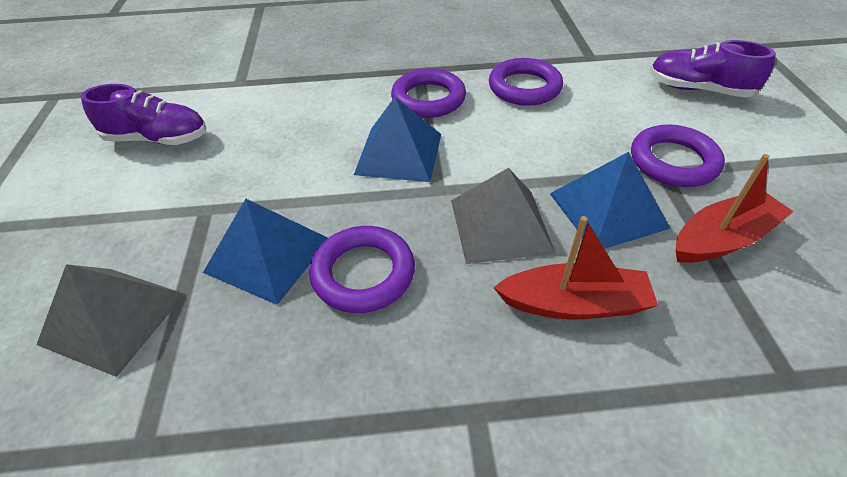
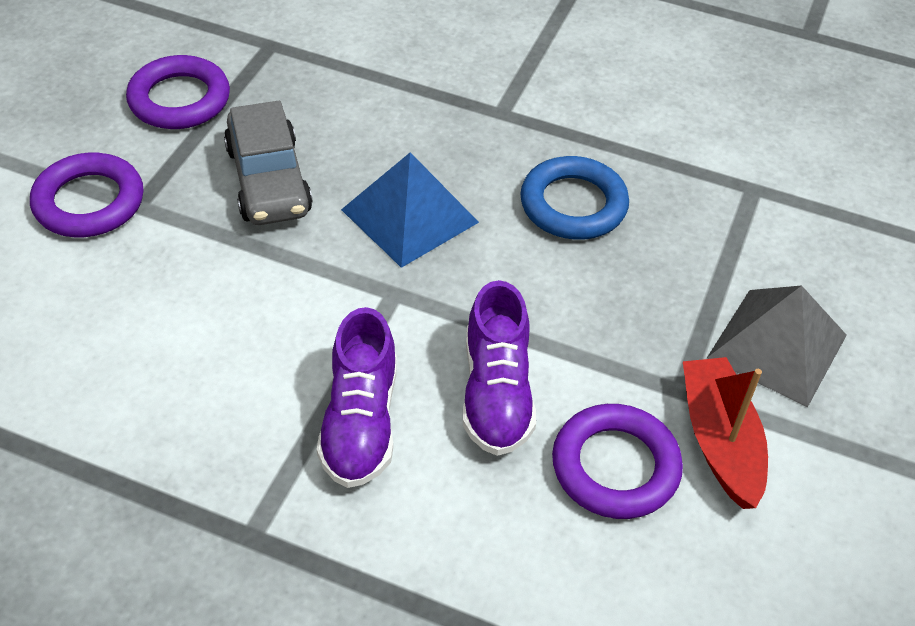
blue pyramid: 3 -> 1
blue ring: 0 -> 1
grey car: 0 -> 1
grey pyramid: 2 -> 1
purple ring: 4 -> 3
red boat: 2 -> 1

